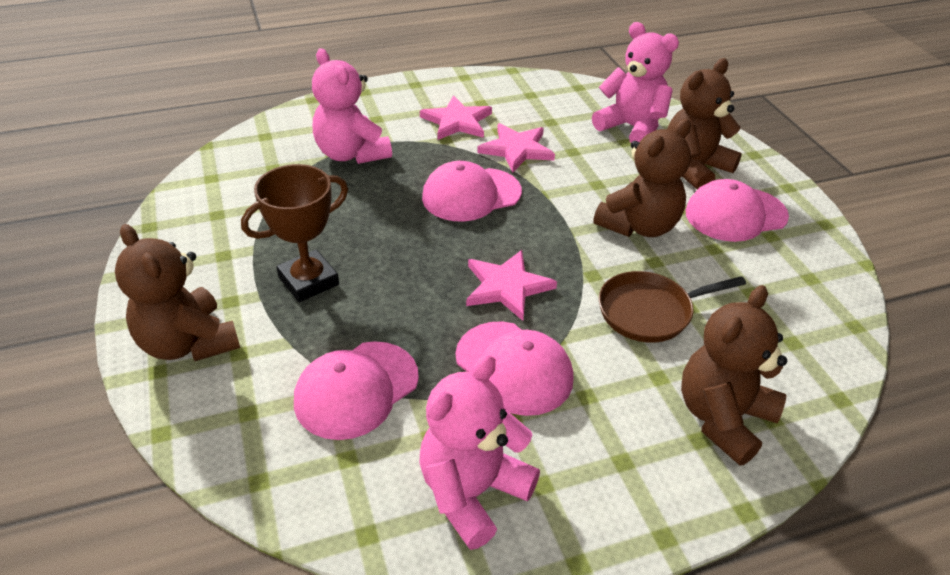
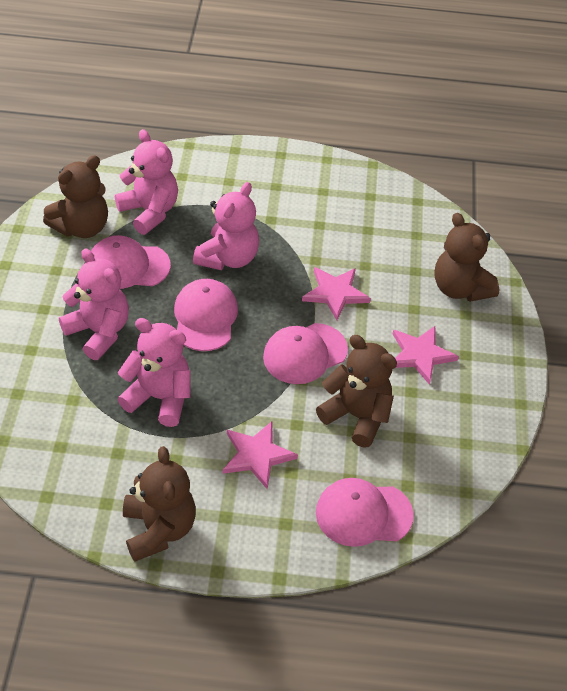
brown pan: 1 -> 0
brown trophy: 1 -> 0
pink teddy bear: 3 -> 4

